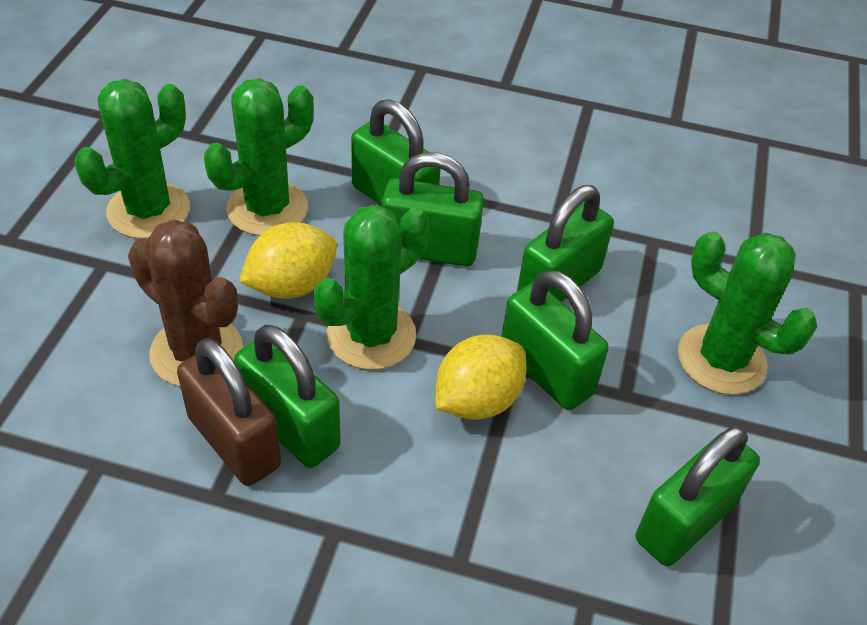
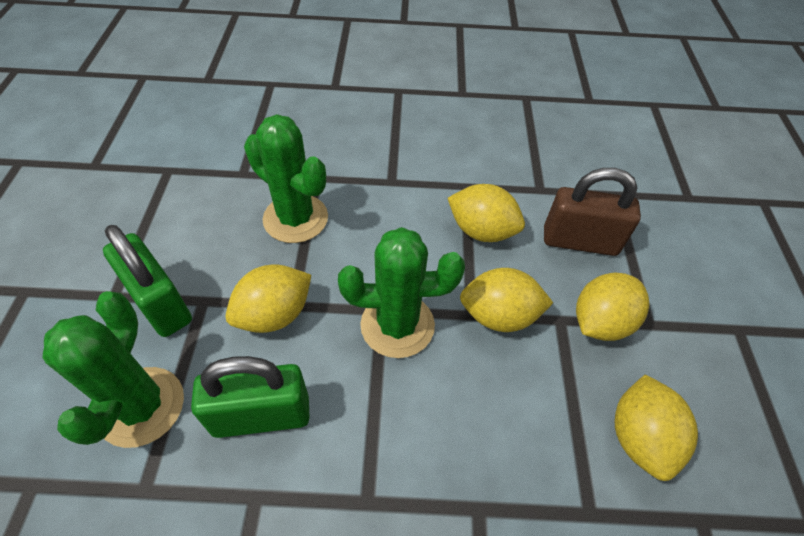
brown cactus: 1 -> 0
green cactus: 4 -> 3
green padlock: 6 -> 2
yellow lemon: 2 -> 5

